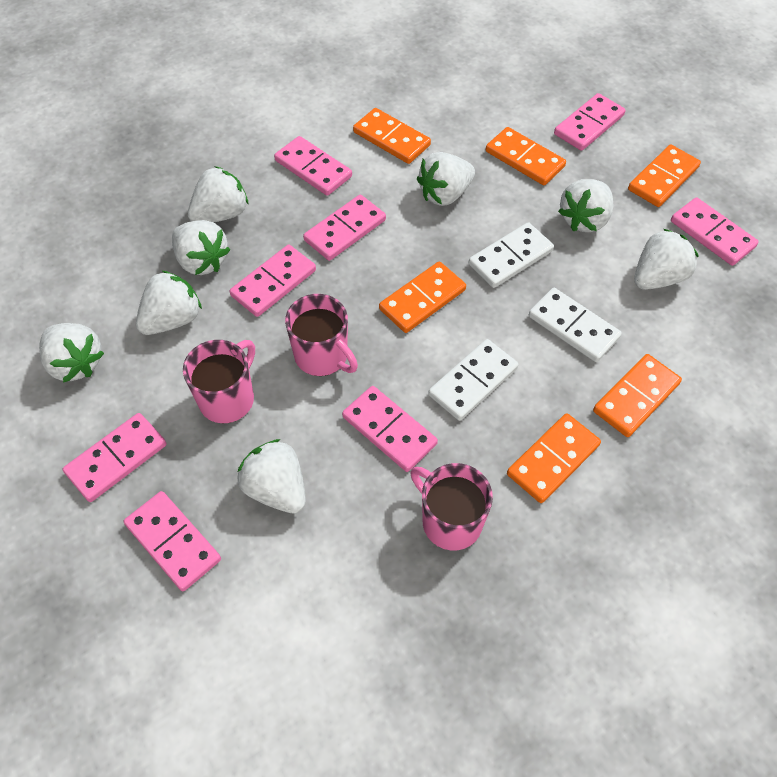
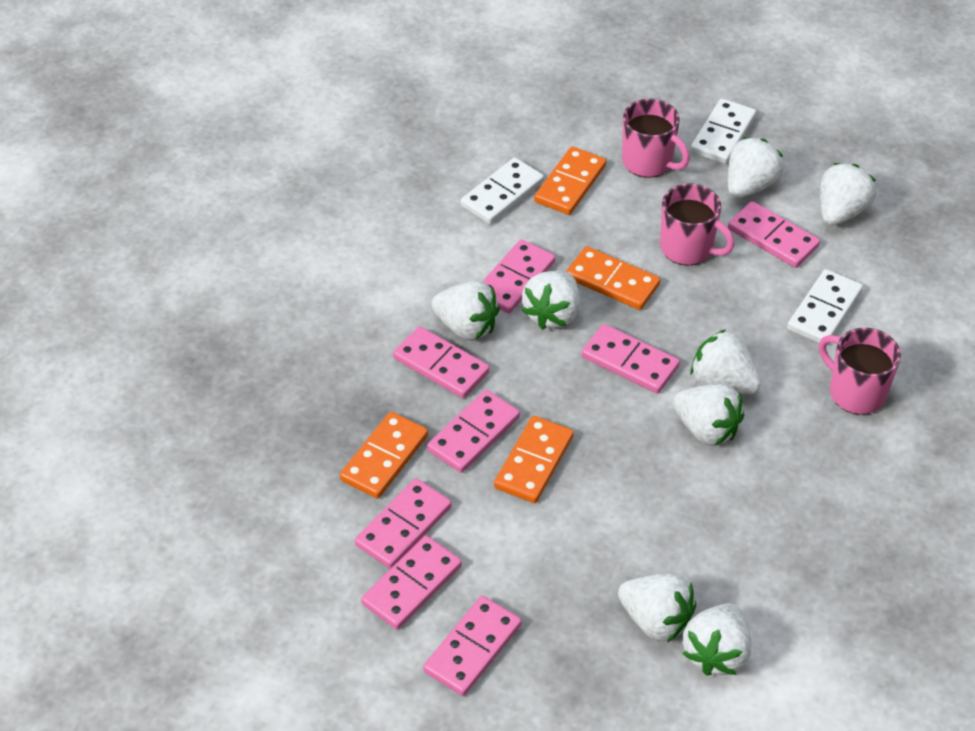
orange domino: 6 -> 4

